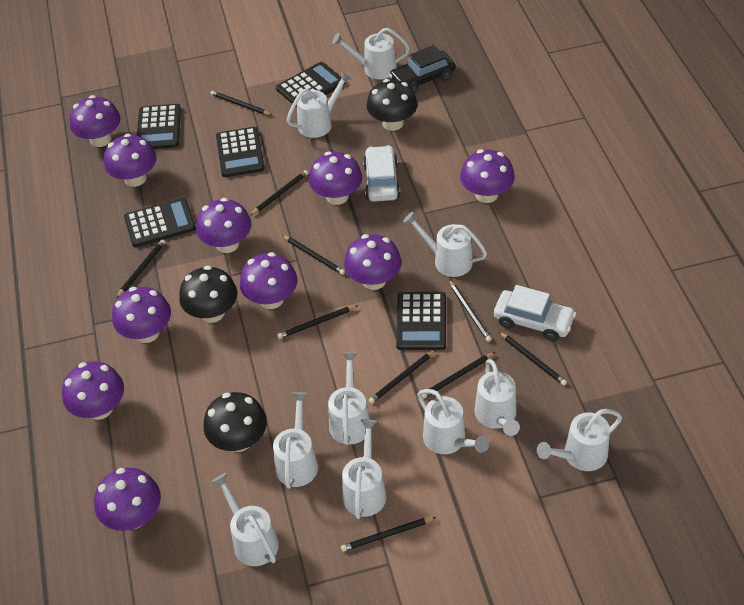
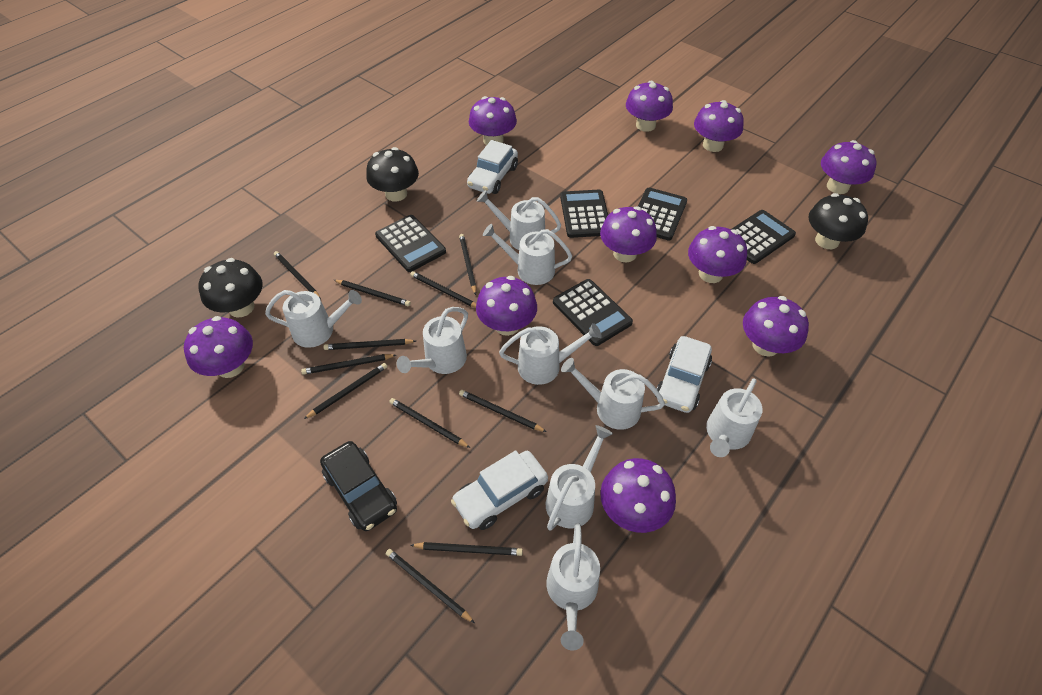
black pencil: 10 -> 11
white car: 2 -> 3
white watering can: 10 -> 9

